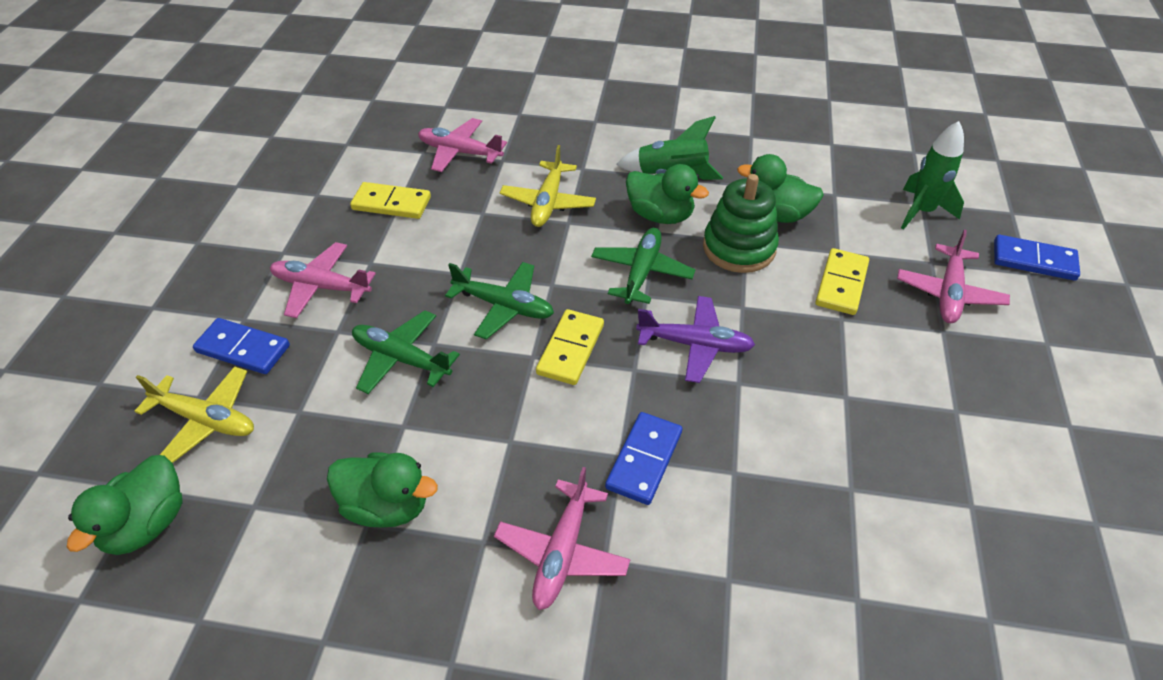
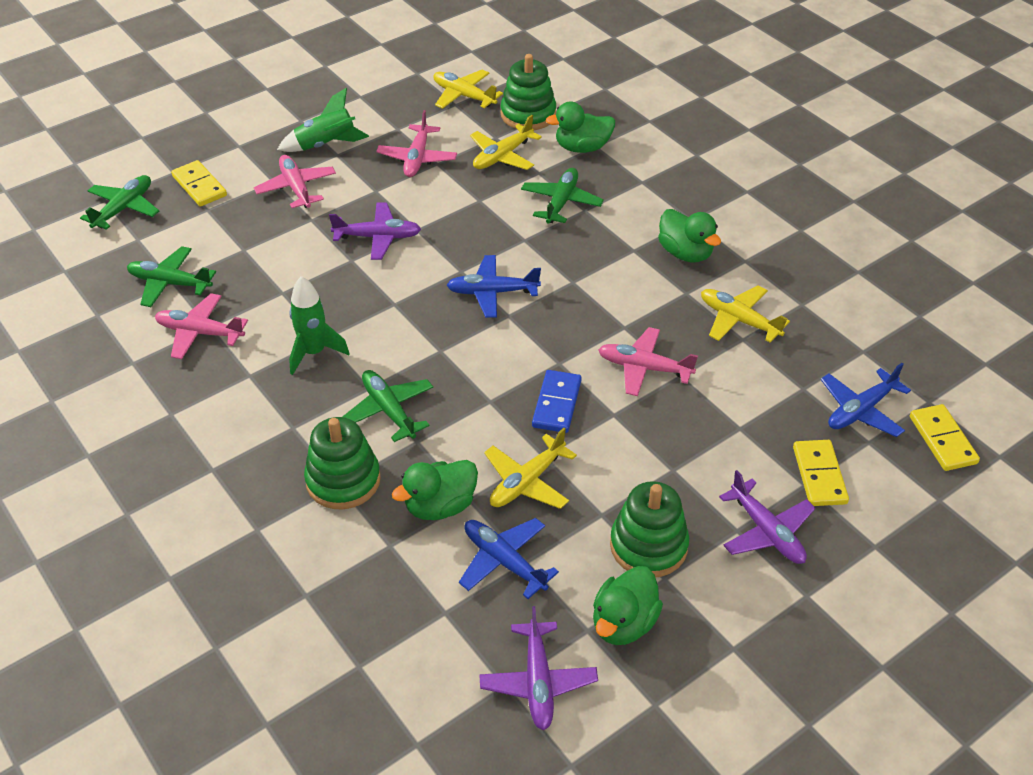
blue domino: 3 -> 1
blue plane: 0 -> 3
green plane: 3 -> 4
green stacking toy: 1 -> 3
purple plane: 1 -> 3
yellow plane: 2 -> 4

